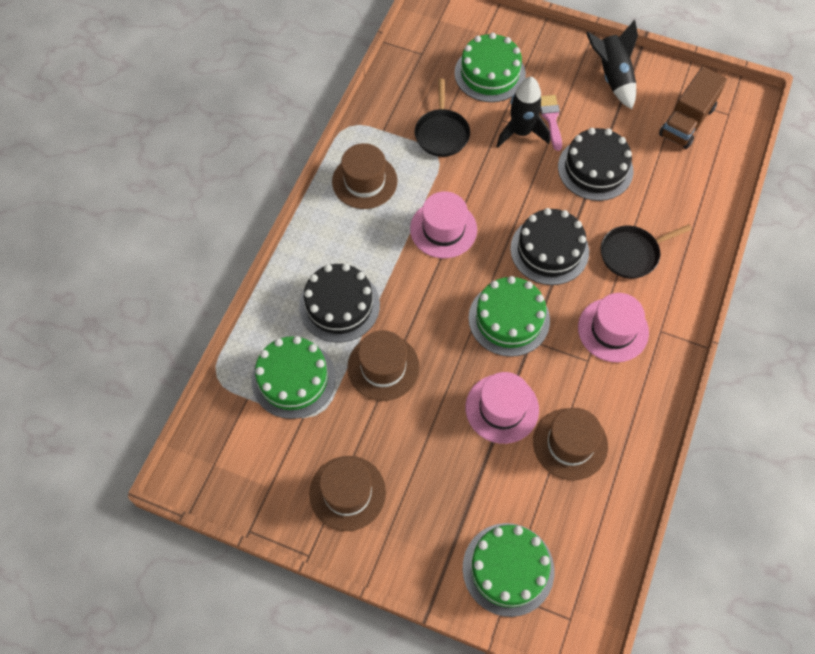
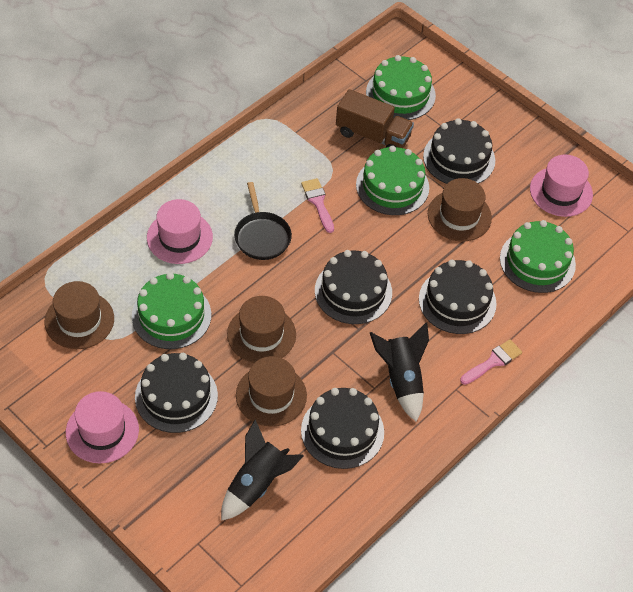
black cake: 3 -> 5
black pan: 2 -> 1
pink brush: 1 -> 2

